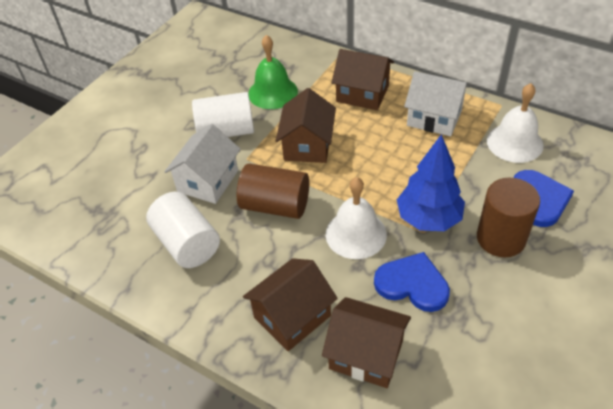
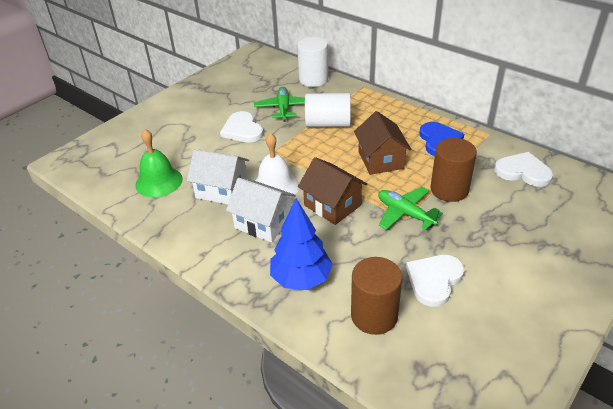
blue heart: 2 -> 1
brown house: 4 -> 2
green plane: 0 -> 2
white bell: 2 -> 1
white heart: 0 -> 3

